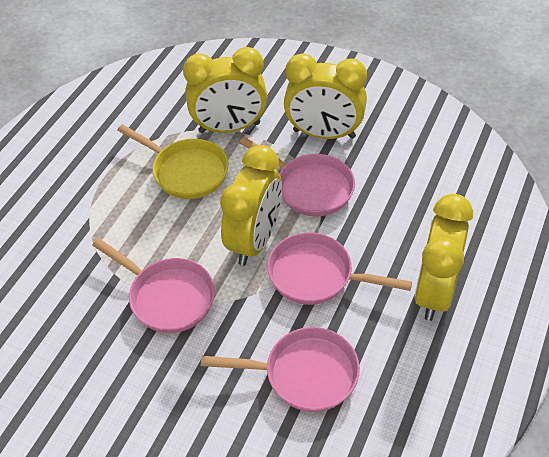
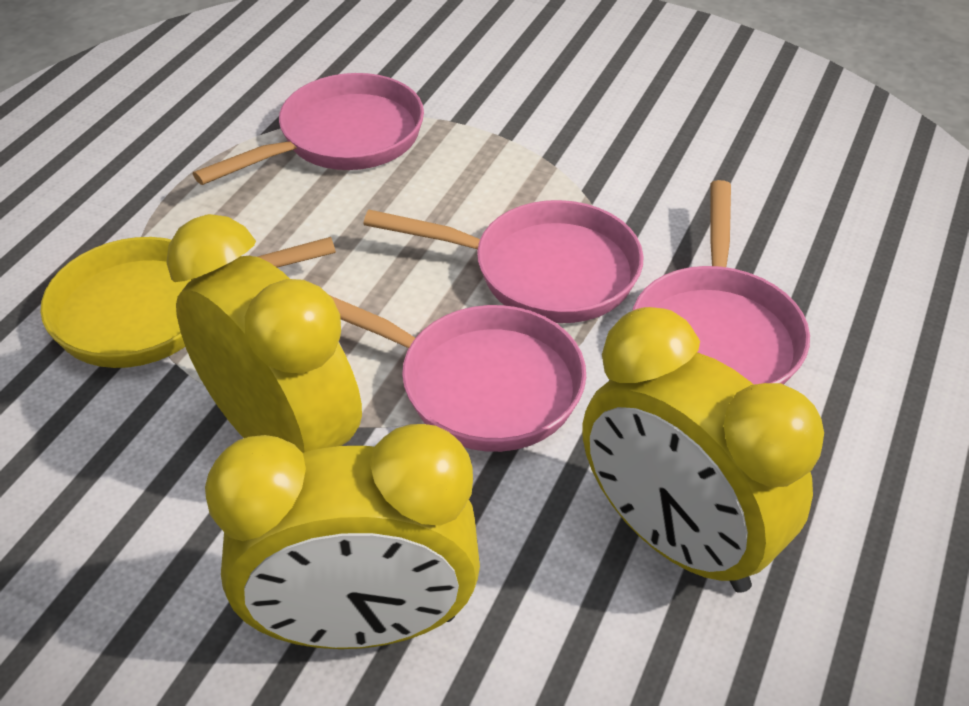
yellow clock: 4 -> 3

